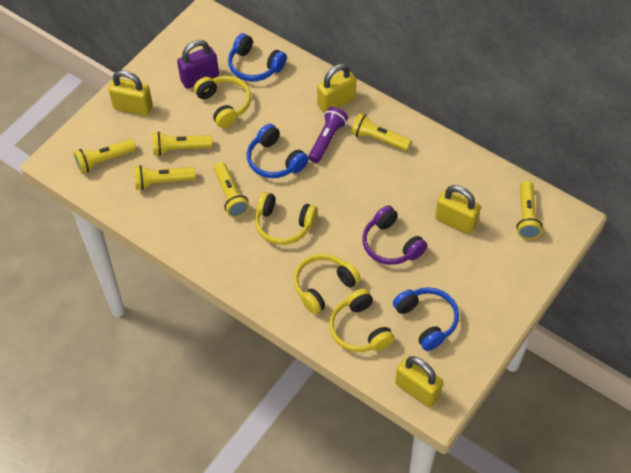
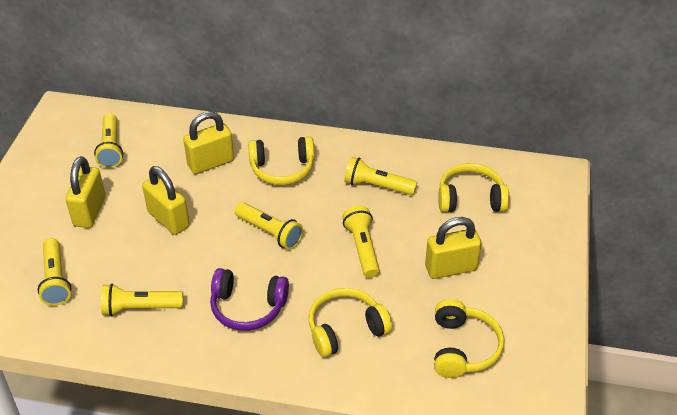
blue headphones: 3 -> 0
purple flashlight: 1 -> 0
purple padlock: 1 -> 0

